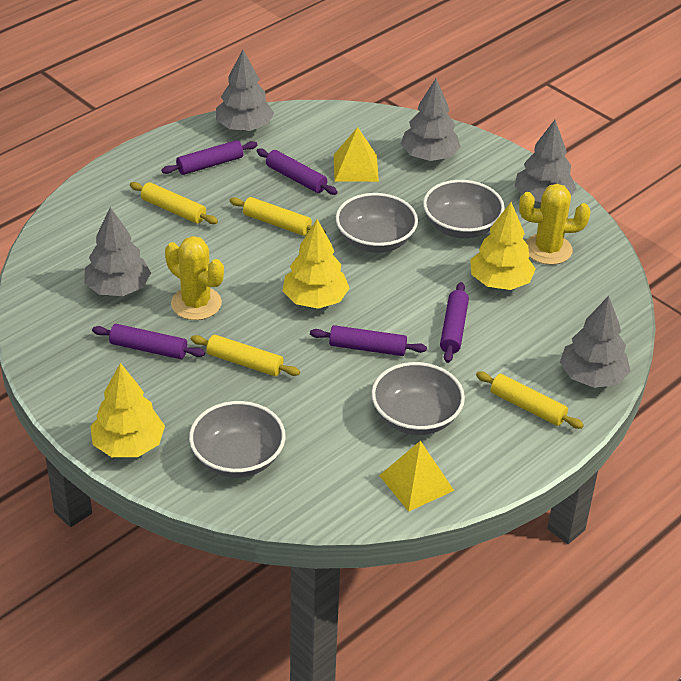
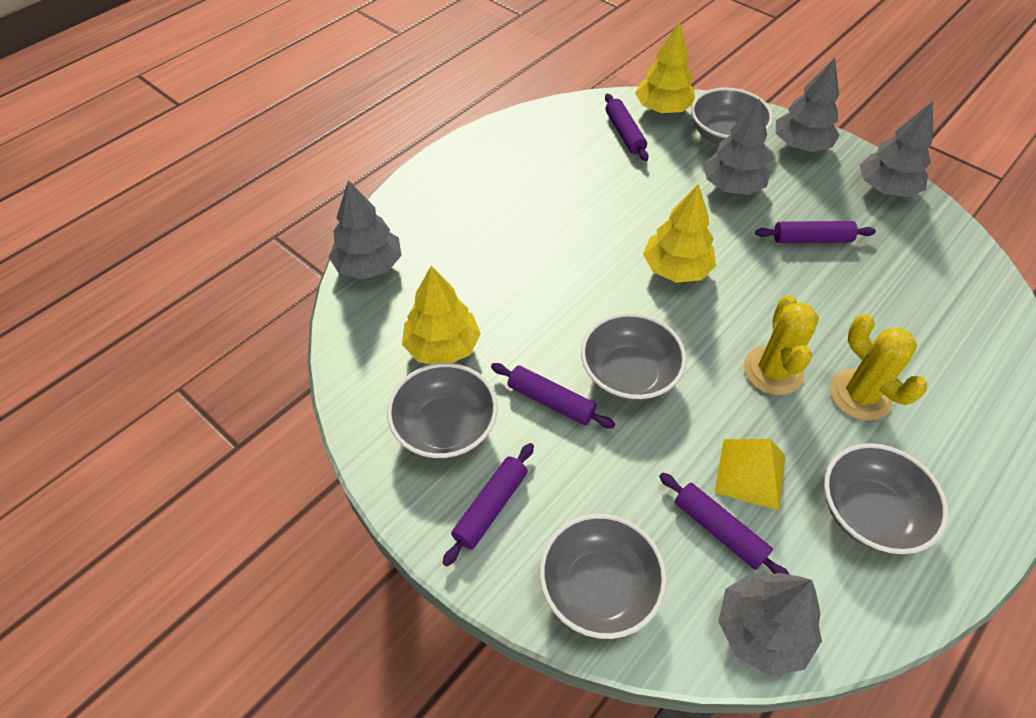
grey bowl: 4 -> 5
yellow pyramid: 2 -> 1
yellow rolling pin: 4 -> 0

